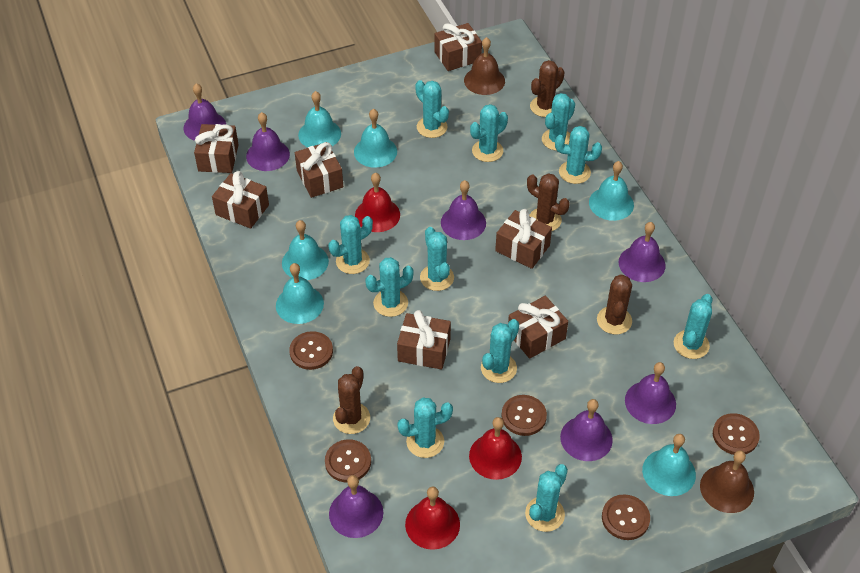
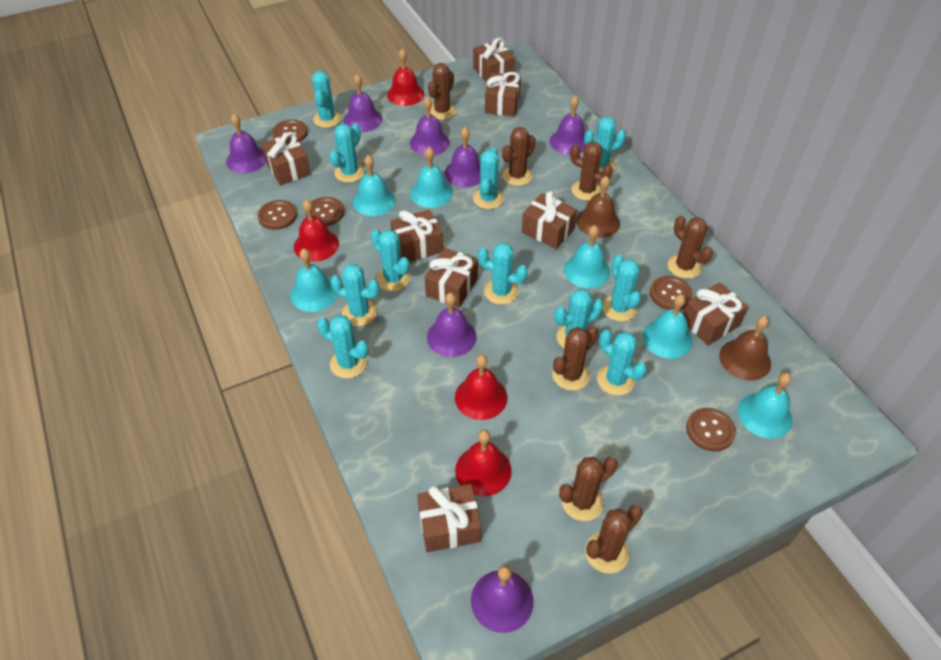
brown cactus: 4 -> 7
brown gift: 7 -> 8
red bell: 3 -> 4

